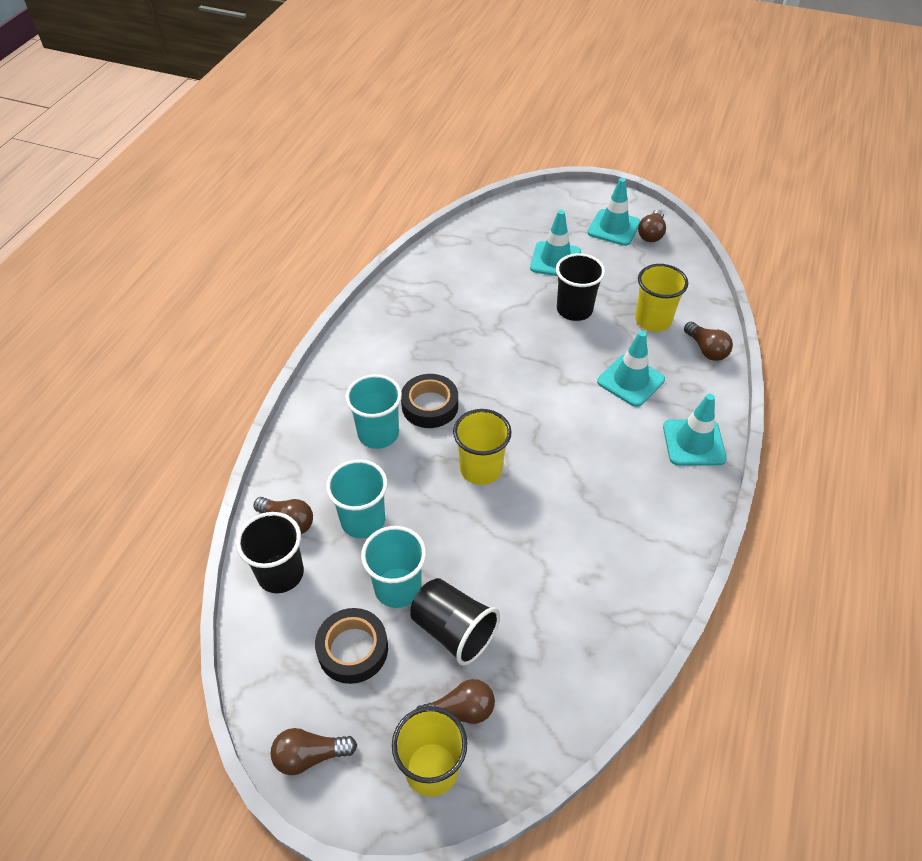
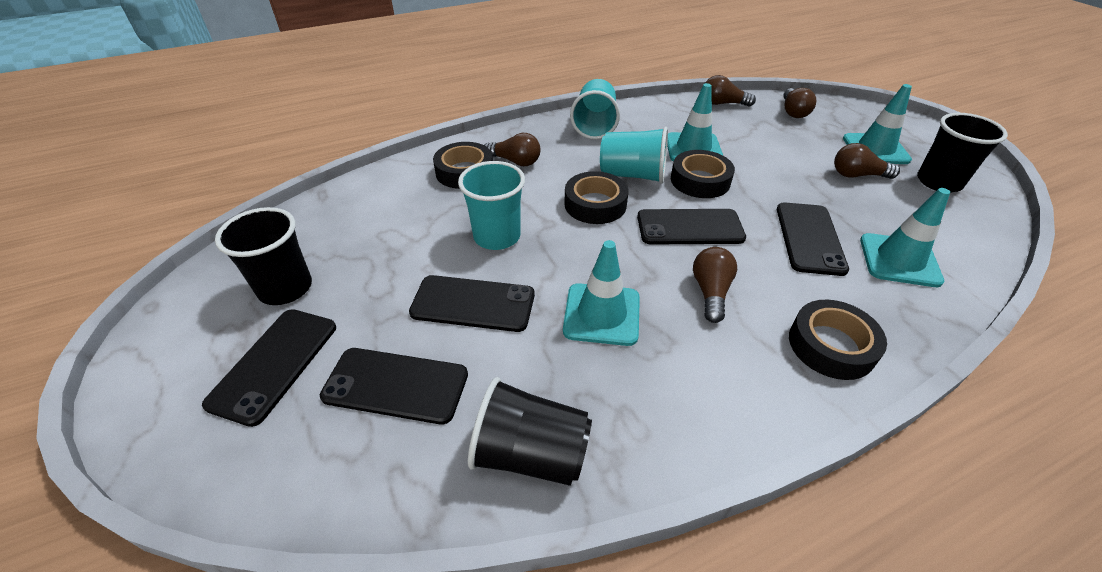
black phone: 0 -> 5
black tape: 2 -> 4
yellow cup: 3 -> 0

